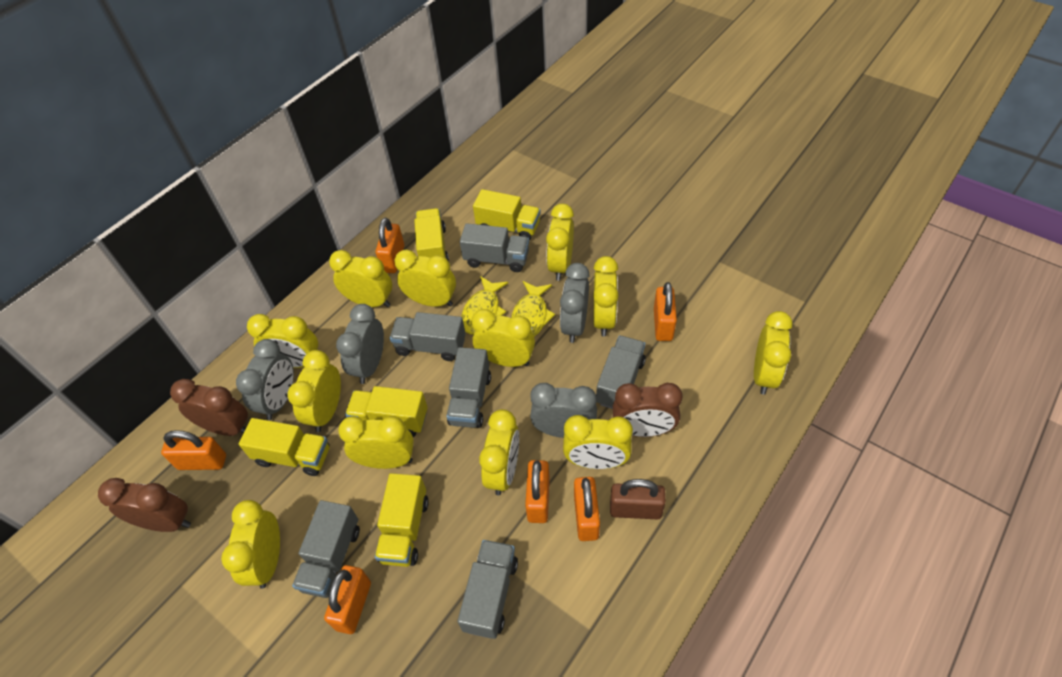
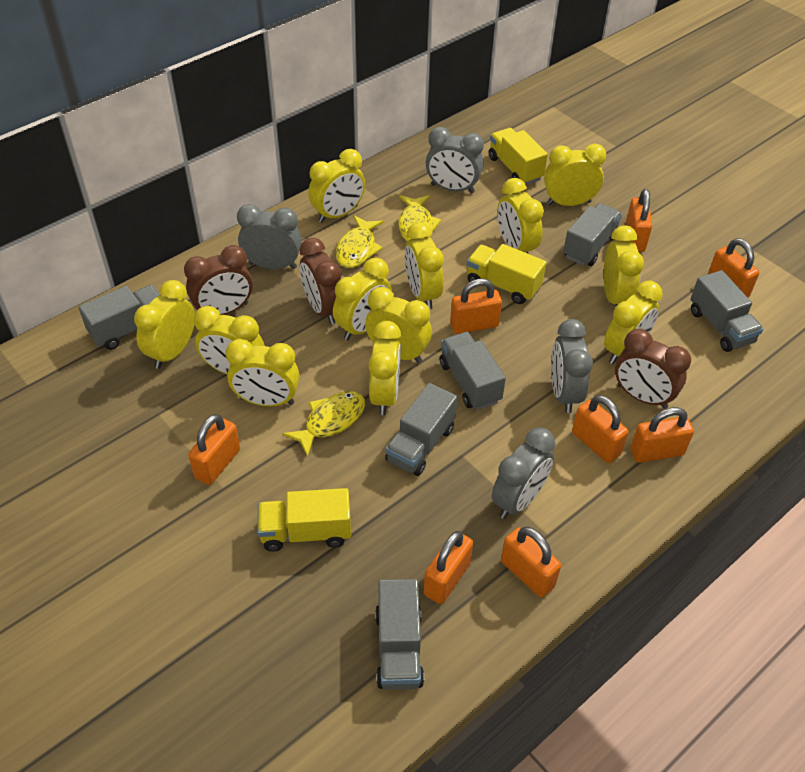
brown padlock: 1 -> 0
orange padlock: 6 -> 8
yellow fish: 2 -> 3
yellow truck: 5 -> 3

